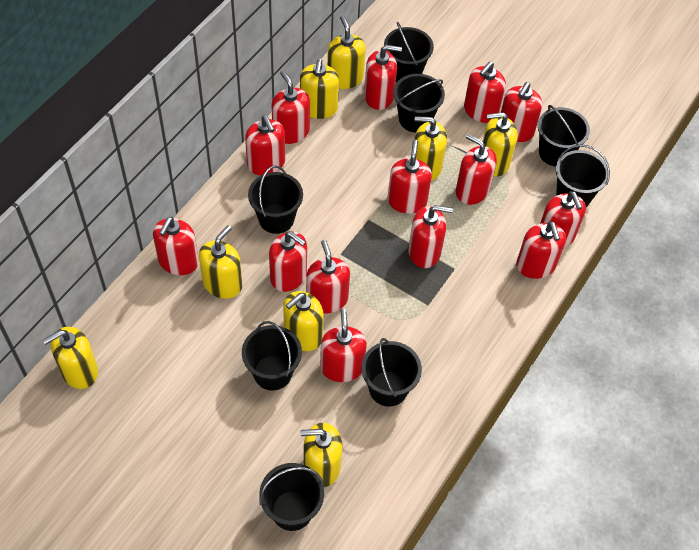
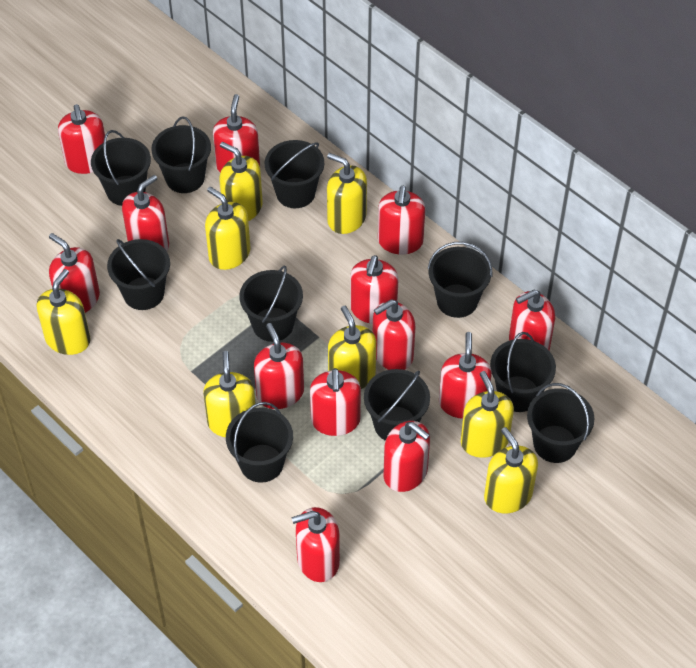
black bucket: 8 -> 10
red soap dispenser: 14 -> 13

